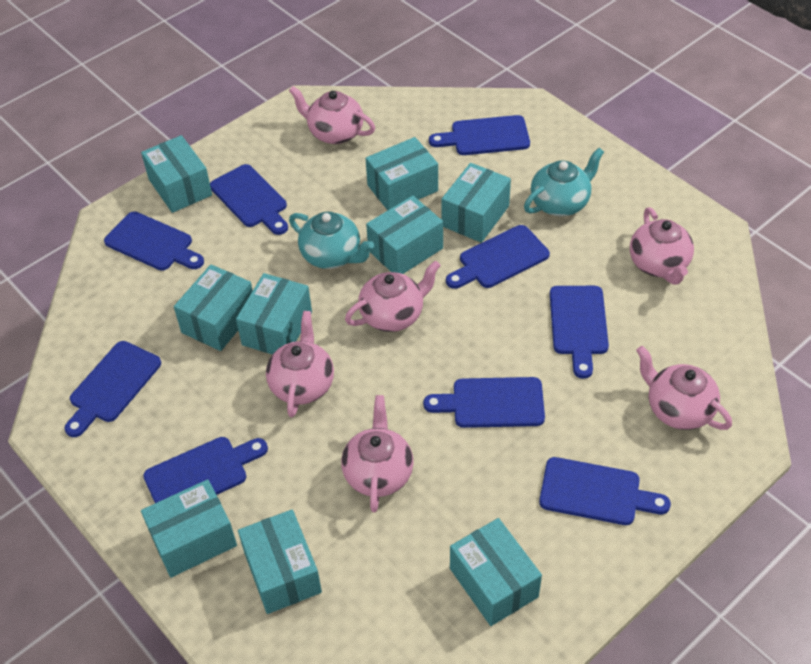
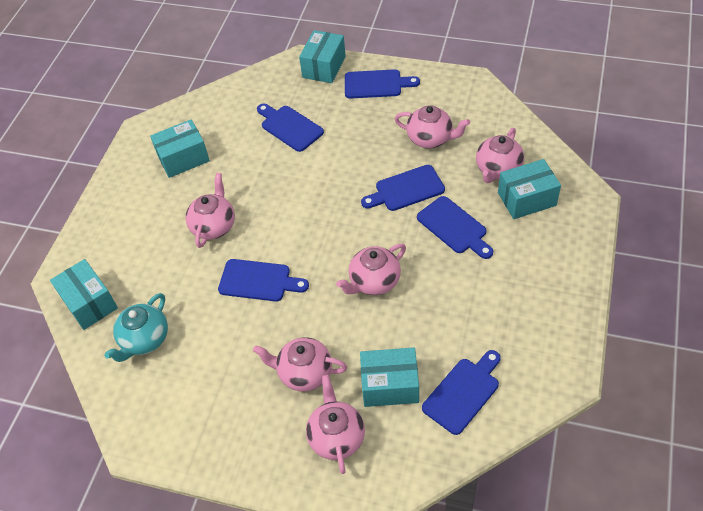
blue cutting board: 9 -> 6
turquoise box: 9 -> 5
turquoise teapot: 2 -> 1

